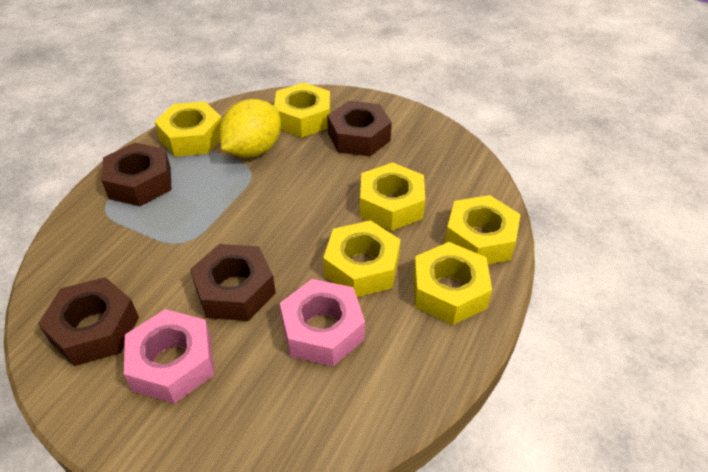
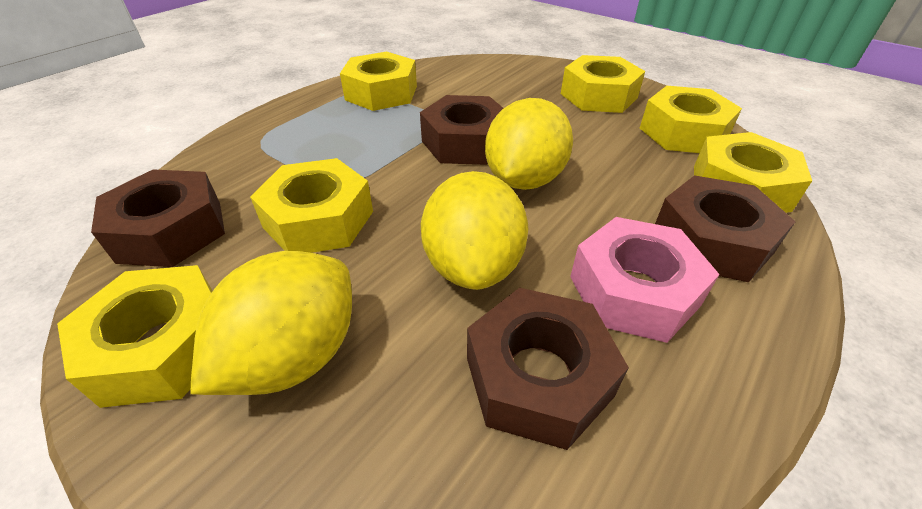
pink nut: 2 -> 1
yellow lemon: 1 -> 3

